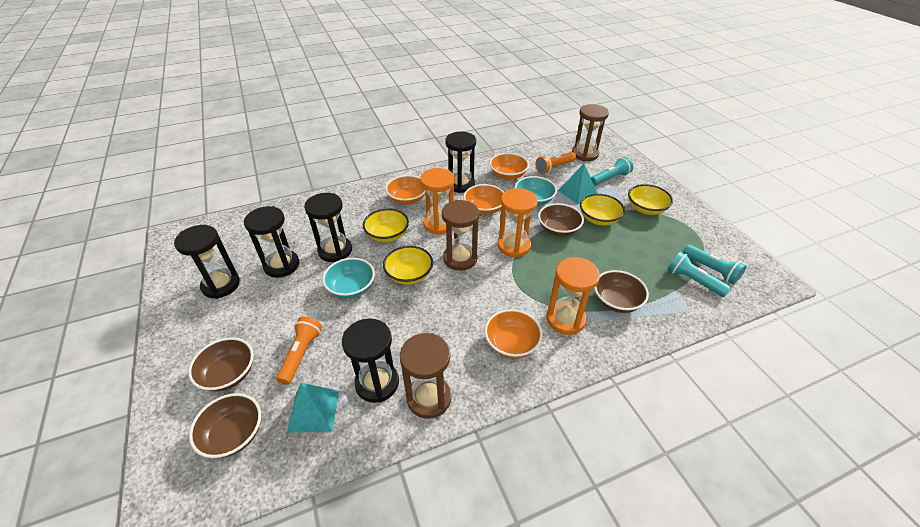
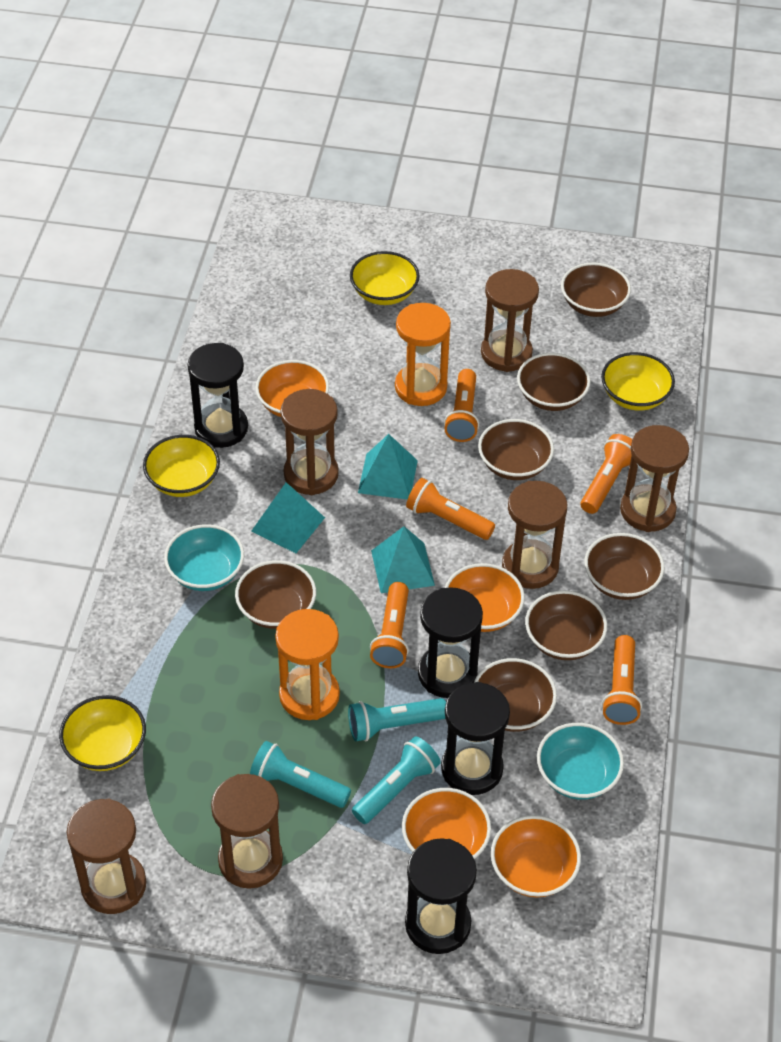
black hourglass: 5 -> 4
brown bowl: 4 -> 7
brown hourglass: 3 -> 6
orange flashlight: 2 -> 5
orange hourglass: 3 -> 2
turquoise pyramid: 2 -> 3

